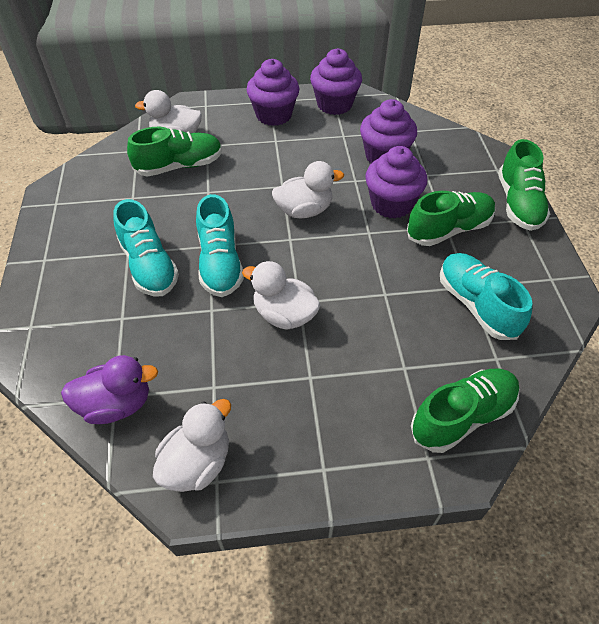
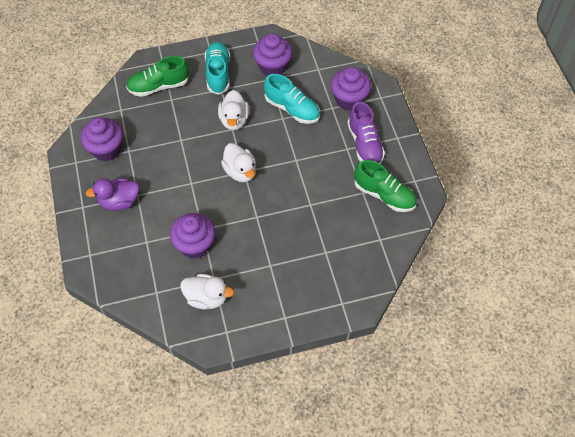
green shoe: 4 -> 2
purple shoe: 0 -> 1
turquoise shoe: 3 -> 2
white duck: 4 -> 3

